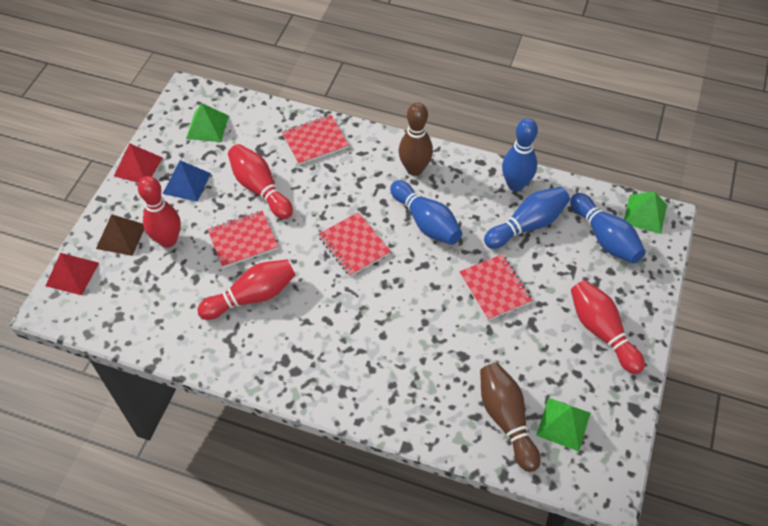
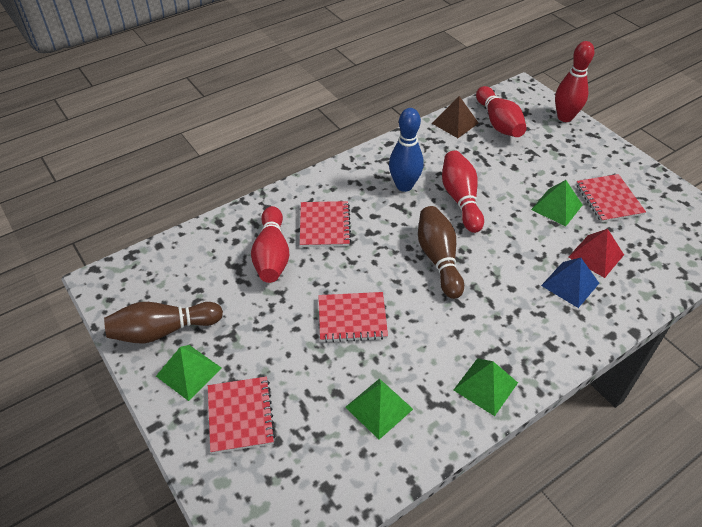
blue bowling pin: 4 -> 1
green pyramid: 3 -> 4
red pyramid: 2 -> 1

